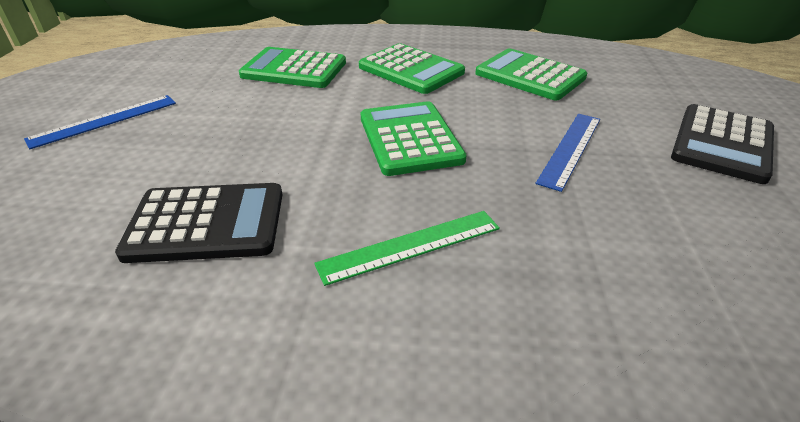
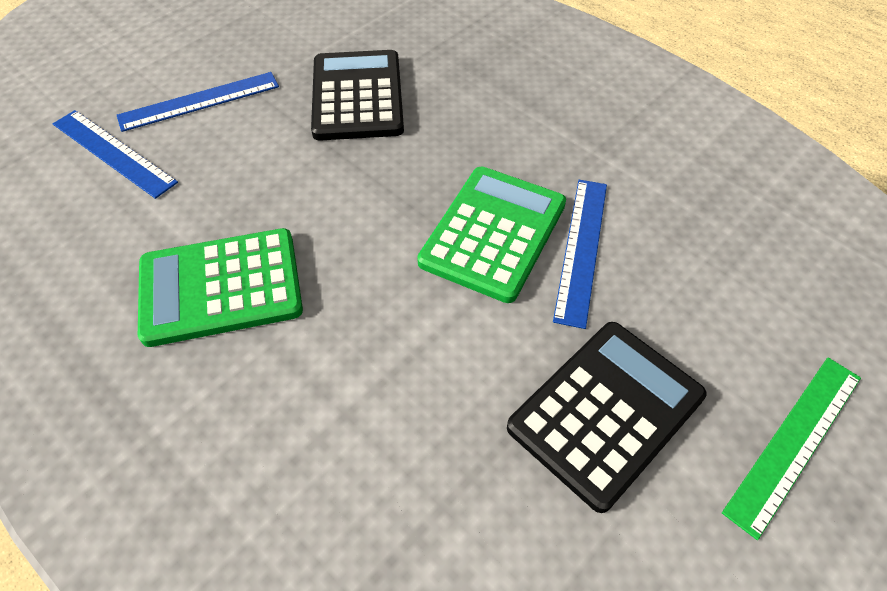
blue ruler: 2 -> 3
green calculator: 4 -> 2

